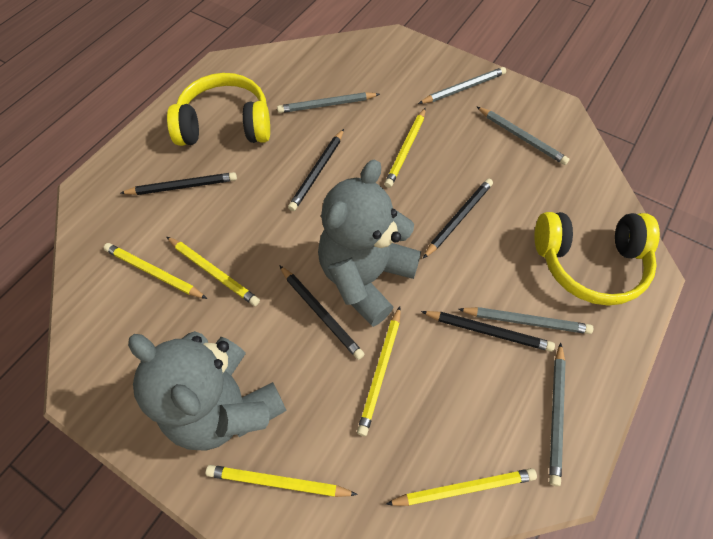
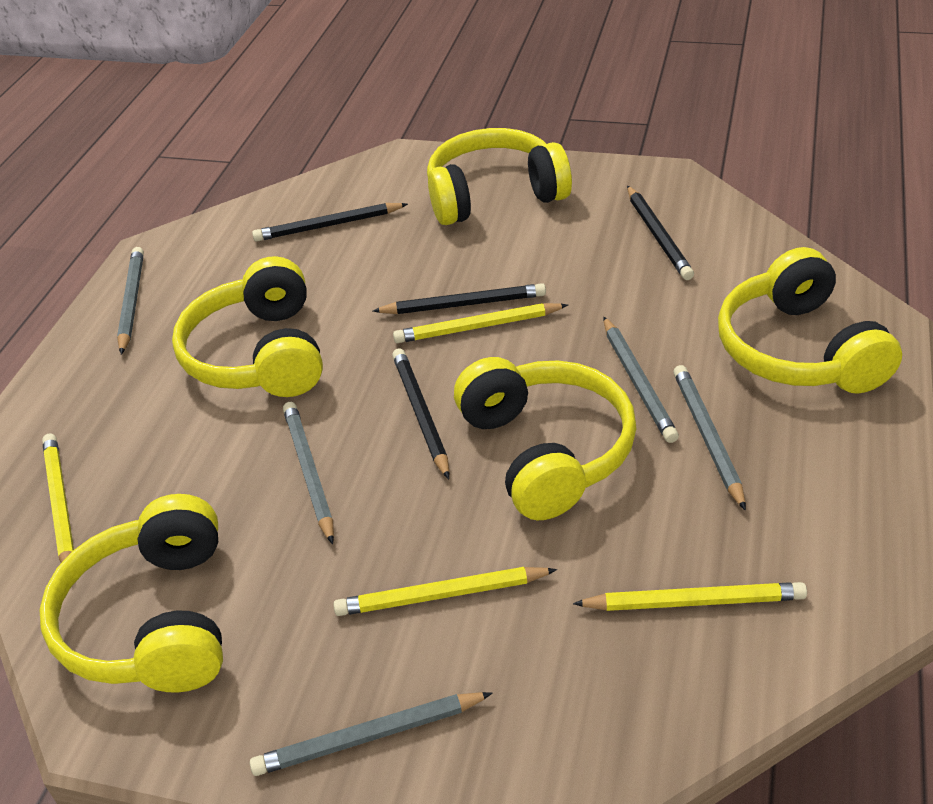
black pencil: 5 -> 4
grey teddy bear: 2 -> 0
yellow headphones: 2 -> 5
yellow pencil: 6 -> 4

